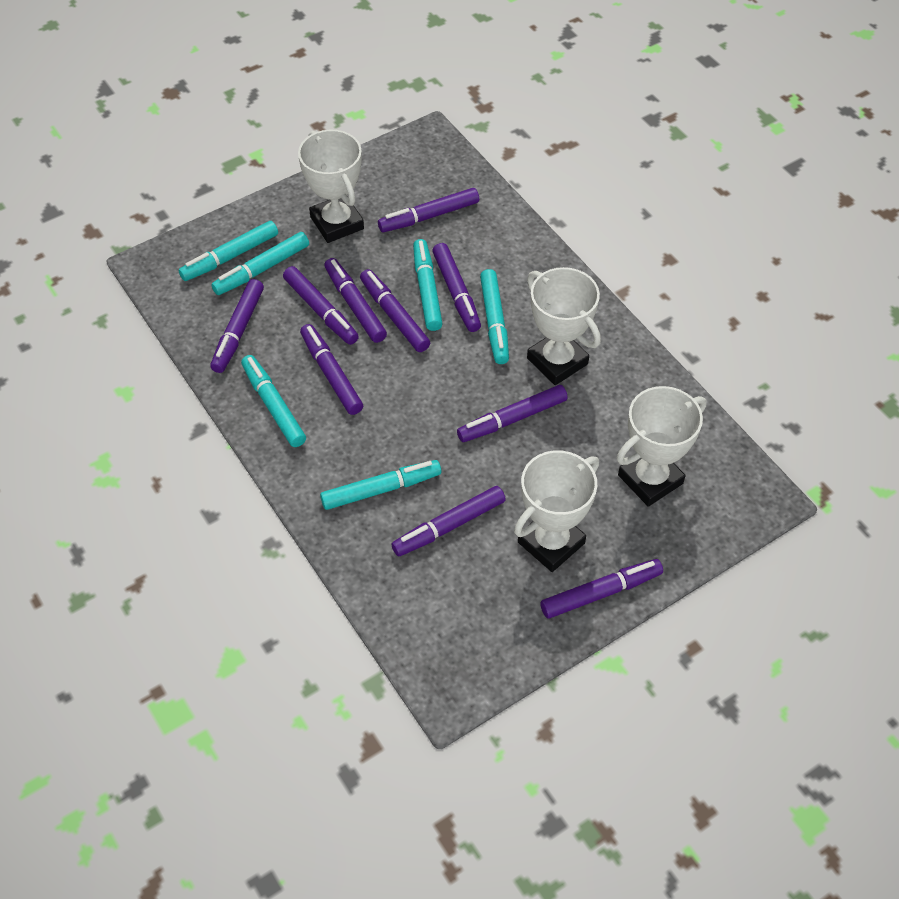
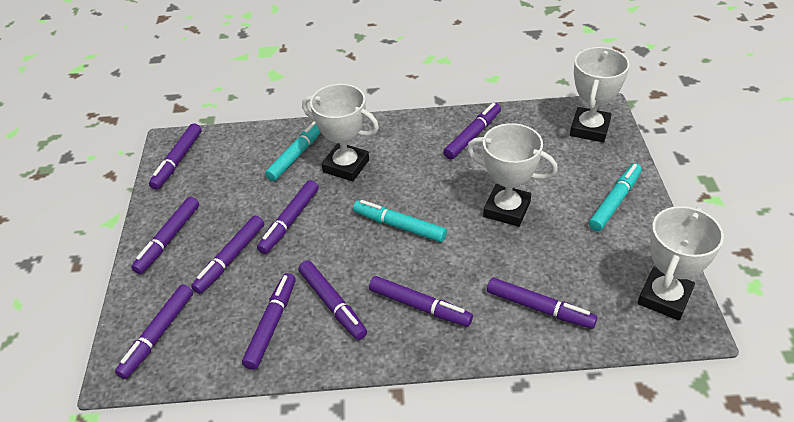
turquoise marker: 6 -> 3

